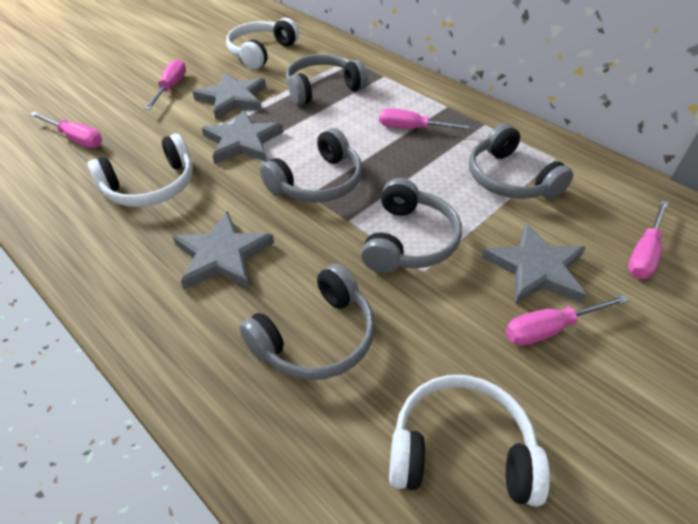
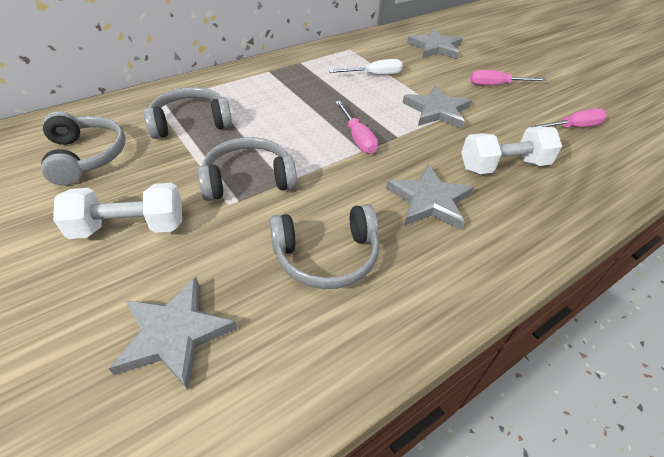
grey headphones: 5 -> 4
pink screwdriver: 5 -> 3
white dumbbell: 0 -> 2
white headphones: 3 -> 0
white screwdriver: 0 -> 1

